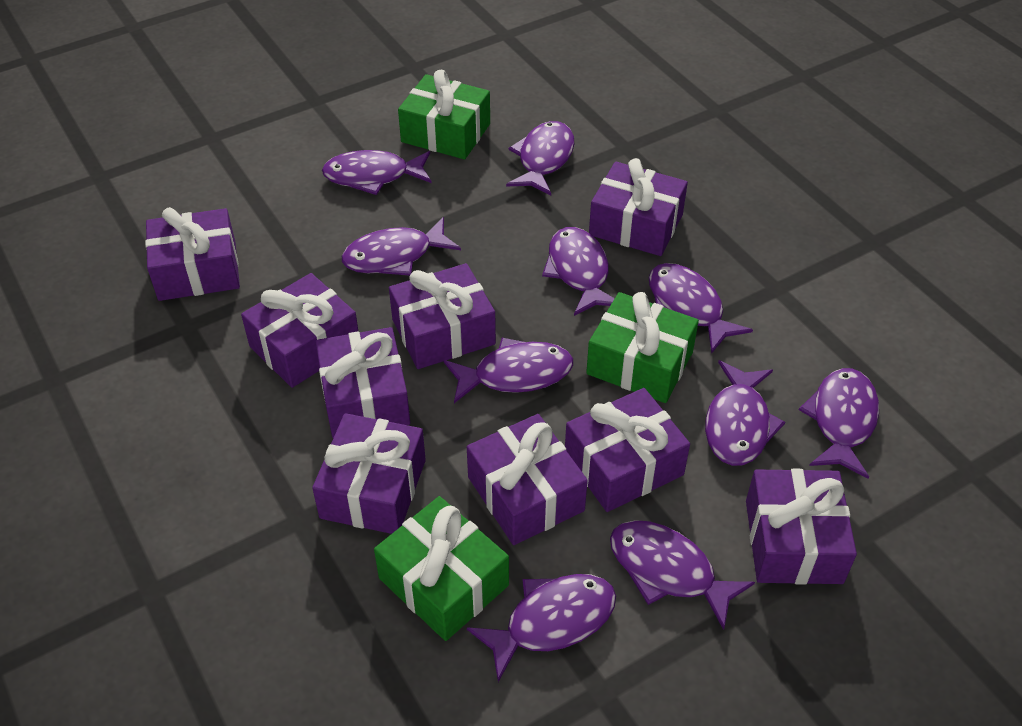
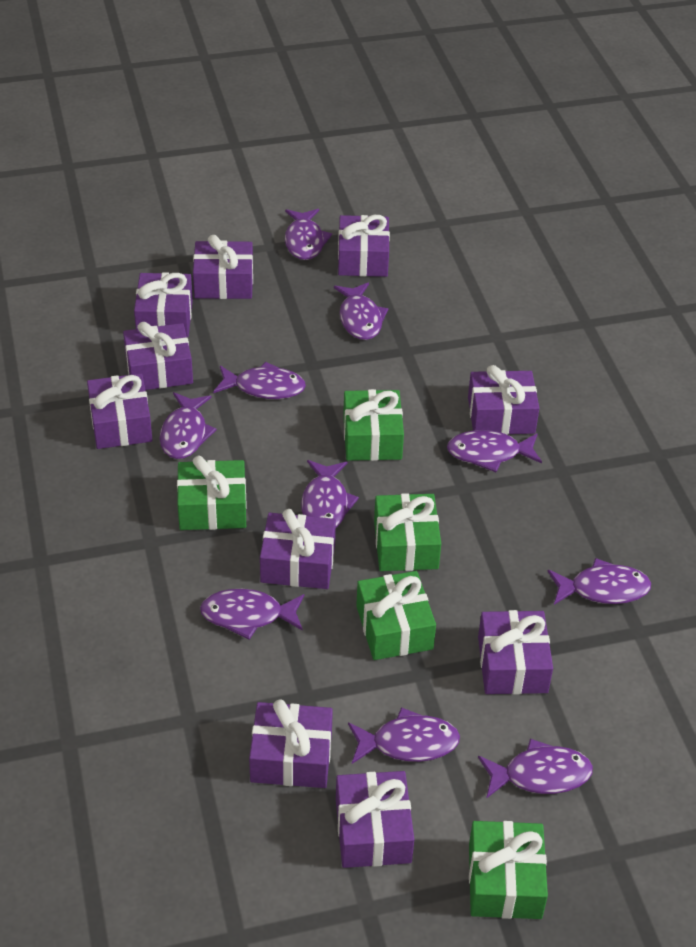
green gift: 3 -> 5
purple gift: 9 -> 10

